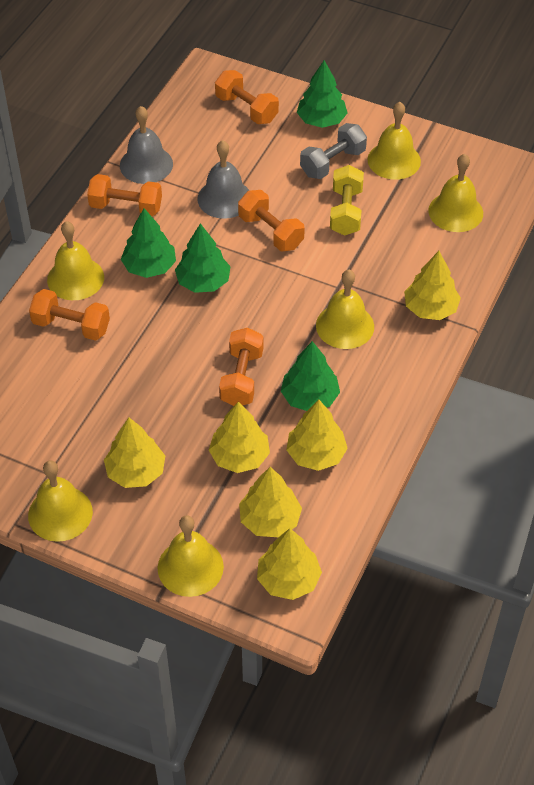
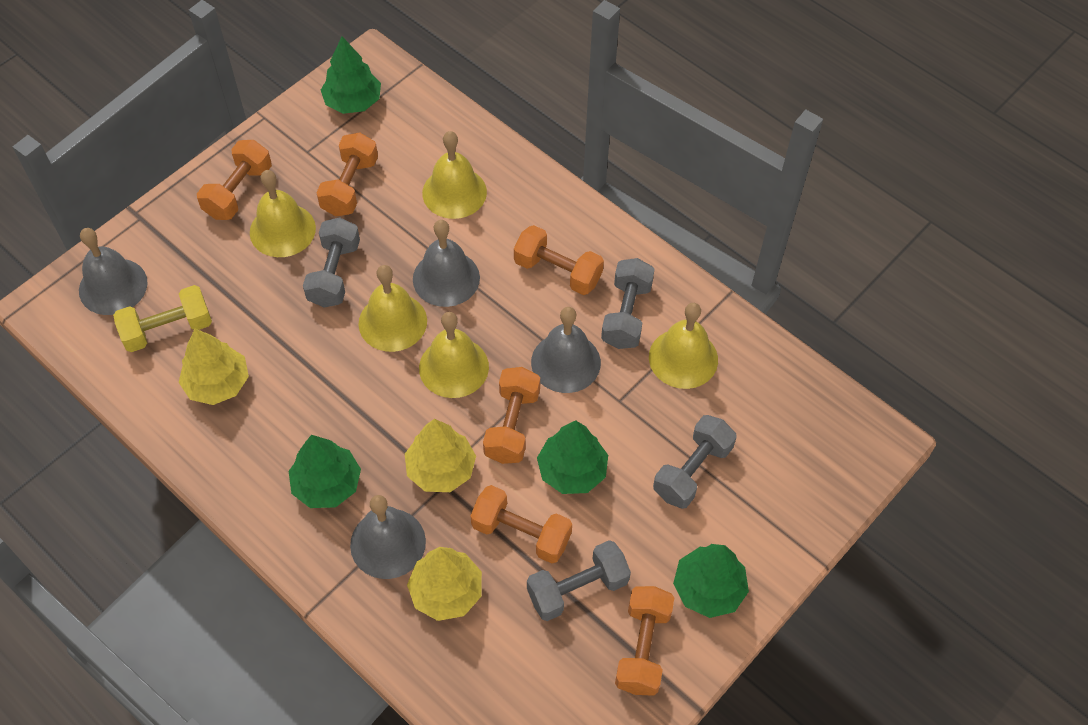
grey bell: 2 -> 4
grey dumbbell: 1 -> 4
orange dumbbell: 5 -> 6
yellow bell: 6 -> 5
yellow tree: 6 -> 3

